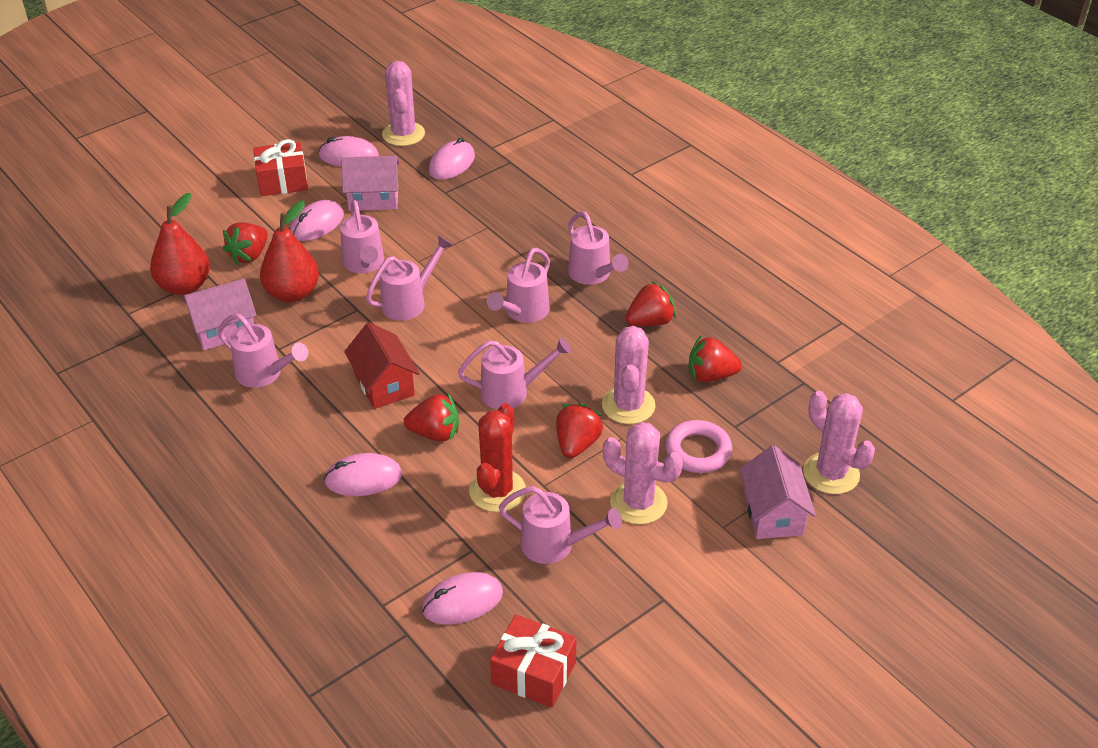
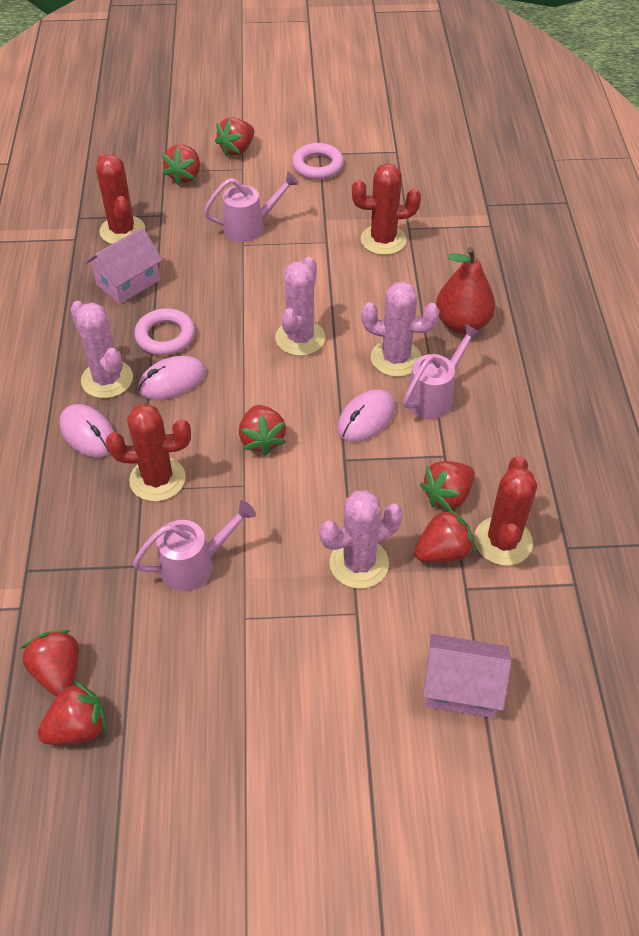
pink house: 3 -> 2
pink mouse: 5 -> 3
pink ring: 1 -> 2
pink watering can: 7 -> 3
red cactus: 1 -> 4
red gift: 2 -> 0
red house: 1 -> 0
red pear: 2 -> 1
red strawberry: 5 -> 7

